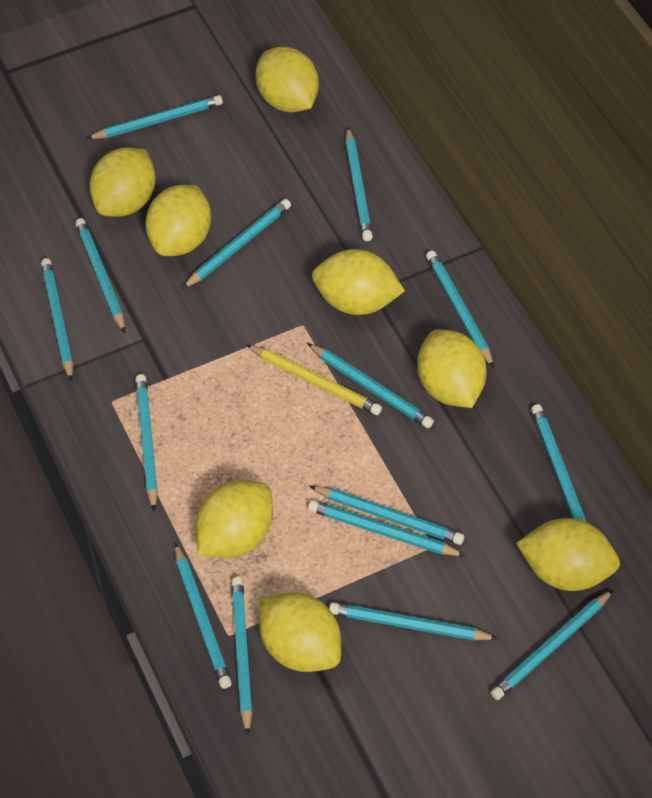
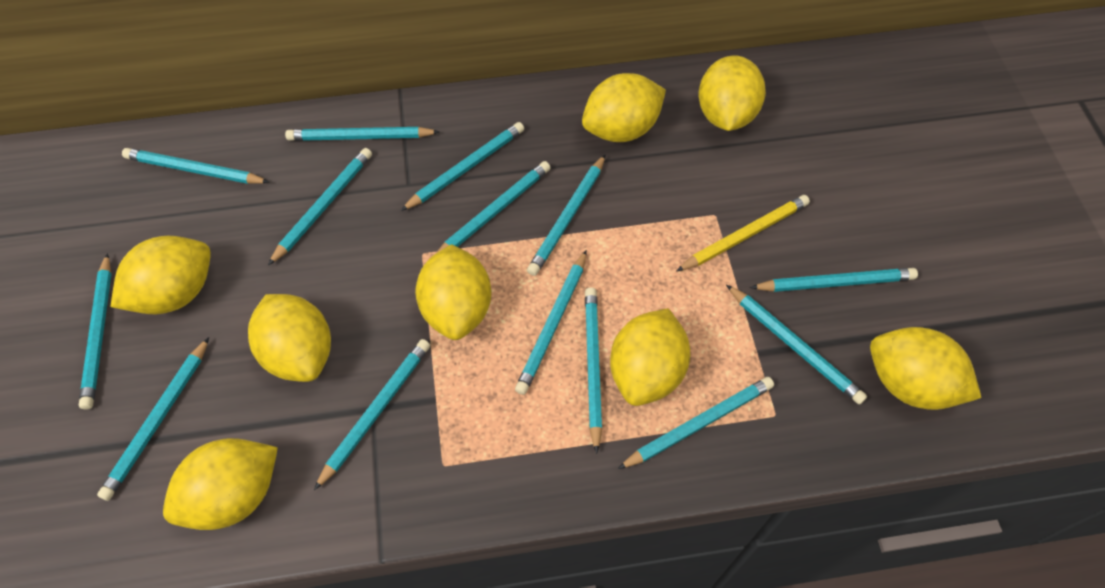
turquoise pencil: 15 -> 14

